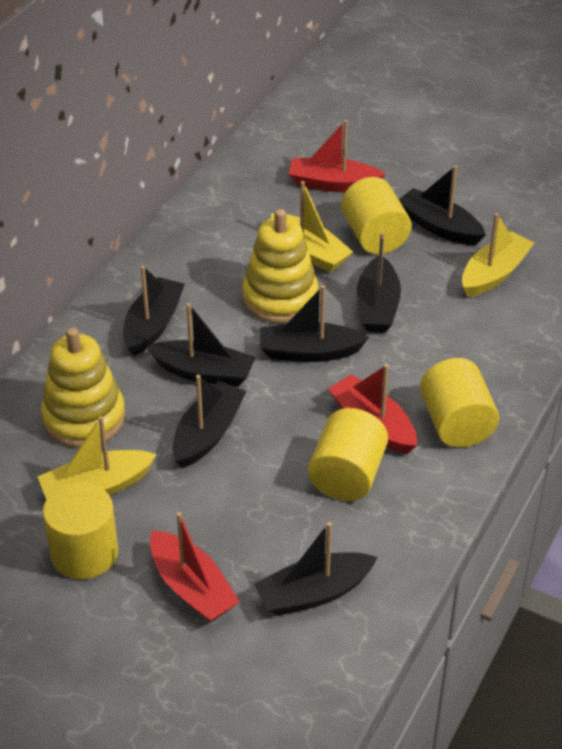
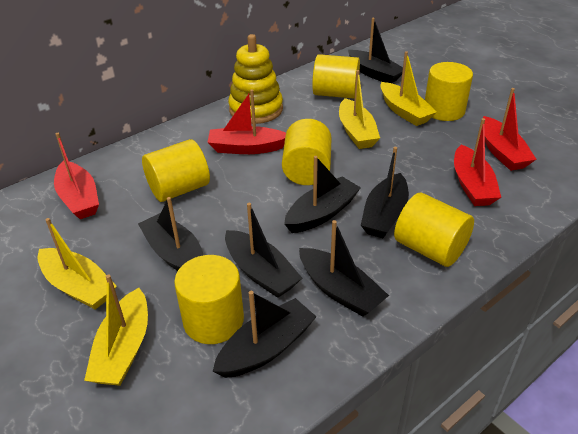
red boat: 3 -> 4
yellow boat: 3 -> 4
yellow cylinder: 4 -> 6
yellow stacking toy: 2 -> 1

